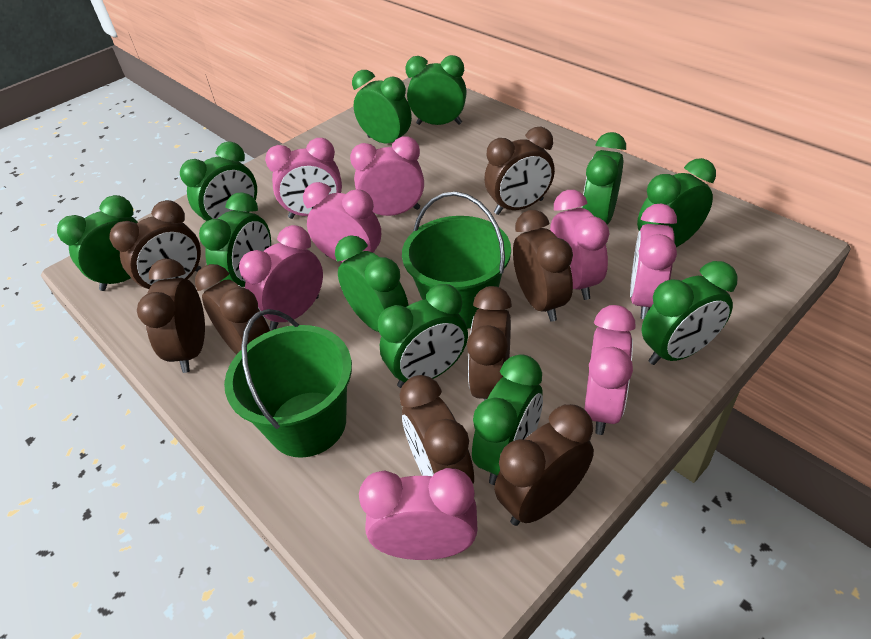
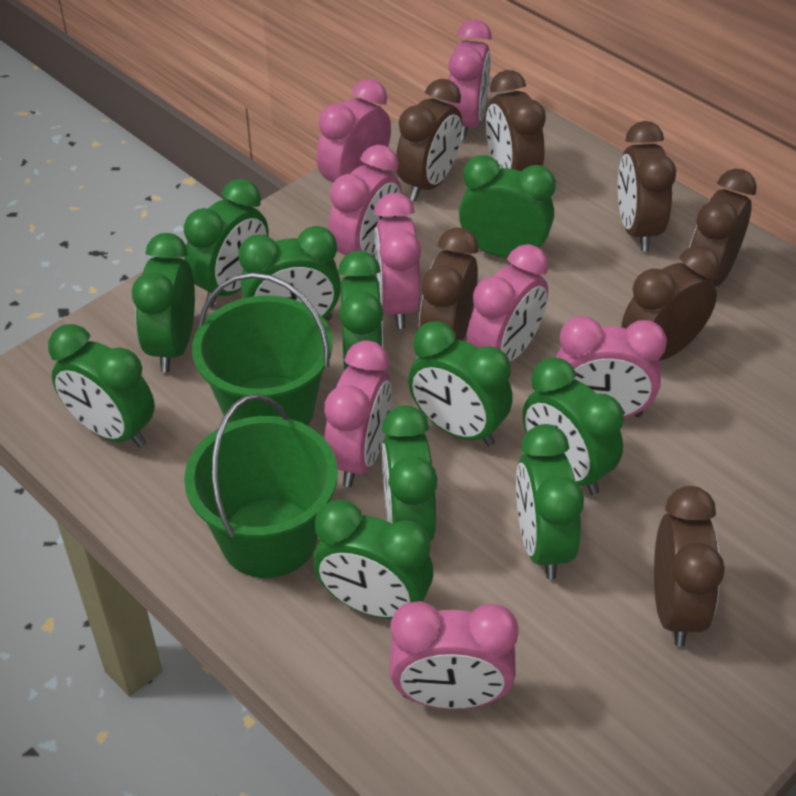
brown clock: 8 -> 7

